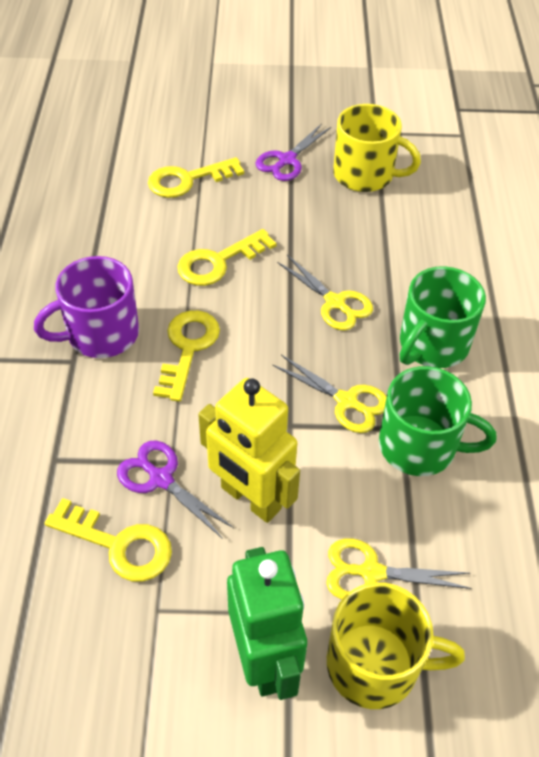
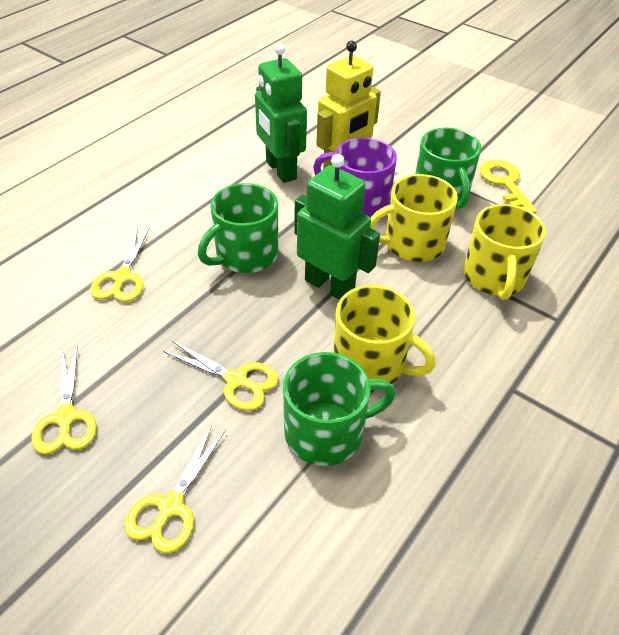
green mug: 2 -> 3
green robot: 1 -> 2
purple scissors: 2 -> 0
yellow key: 4 -> 1
yellow mug: 2 -> 3
yellow scissors: 3 -> 4

